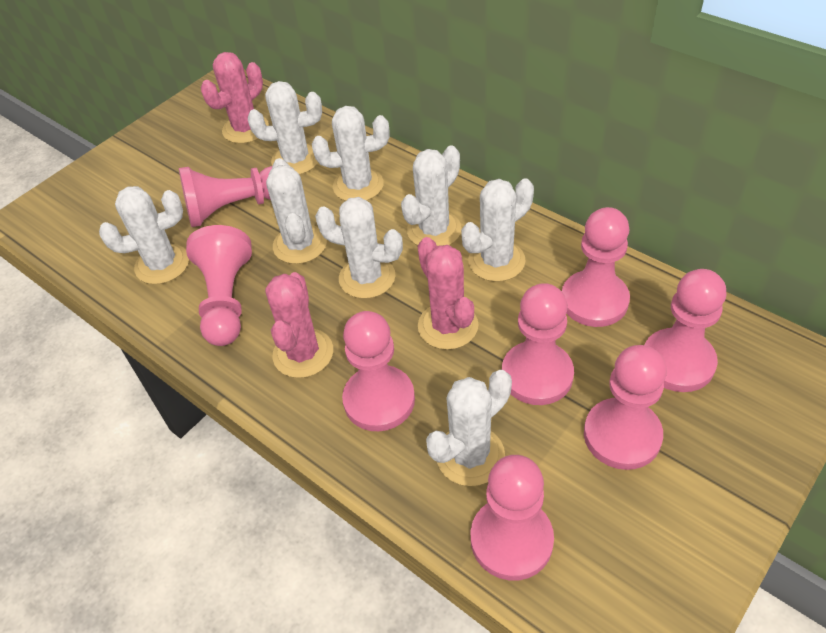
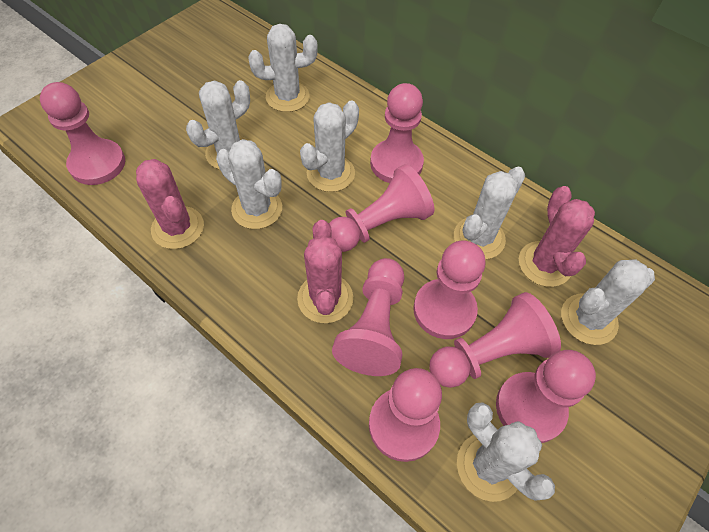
white cactus: 8 -> 7

